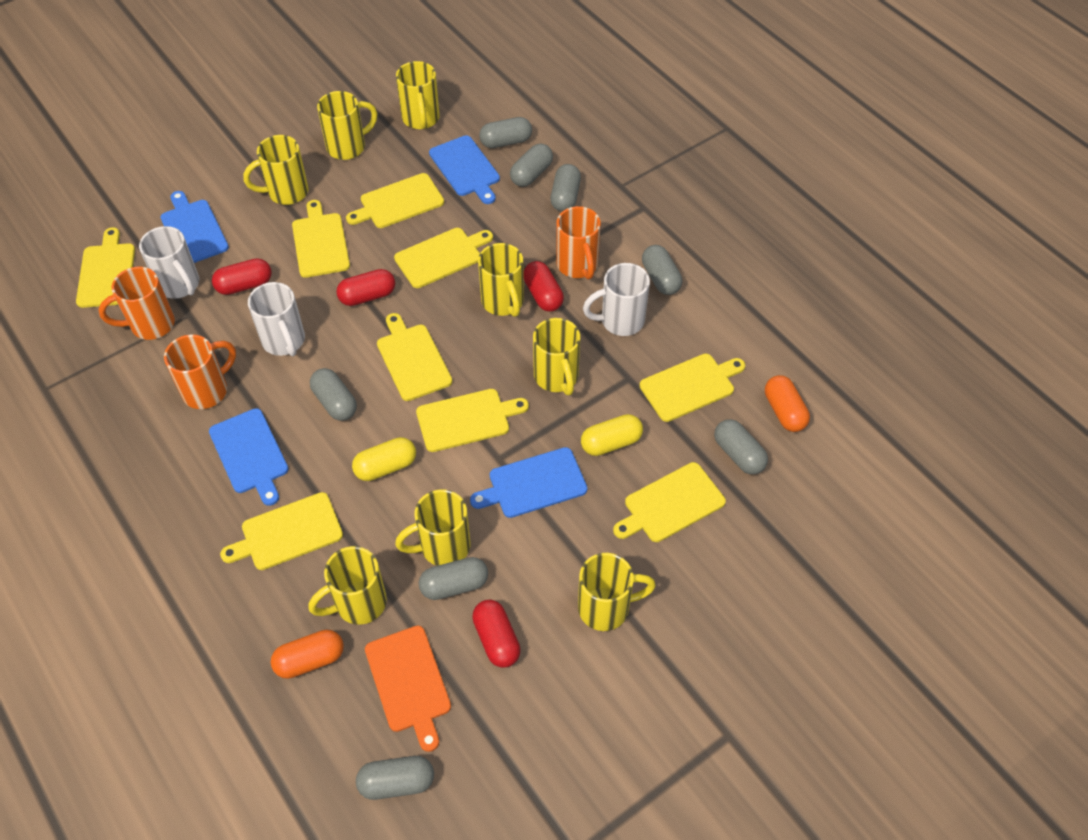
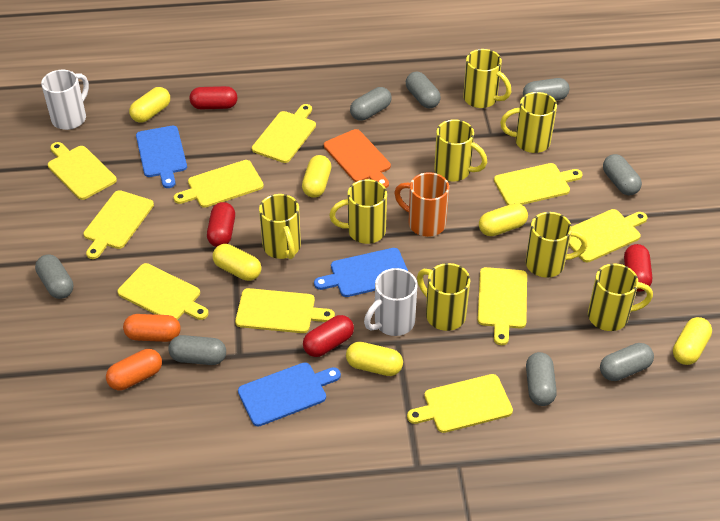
blue cutting board: 4 -> 3
orange mug: 3 -> 1
white mug: 3 -> 2
yellow capsule: 2 -> 6
yellow cutting board: 9 -> 10

